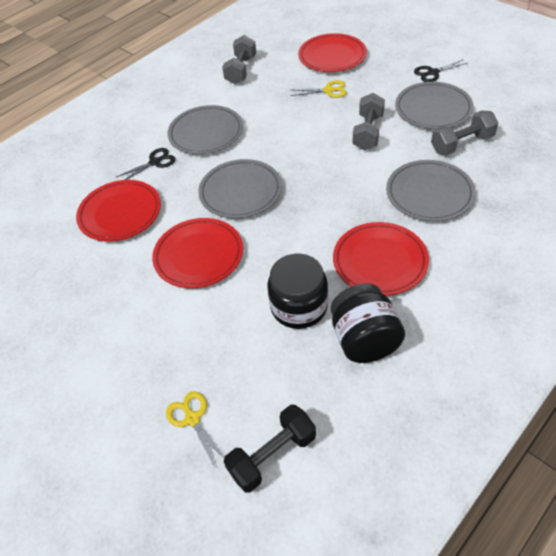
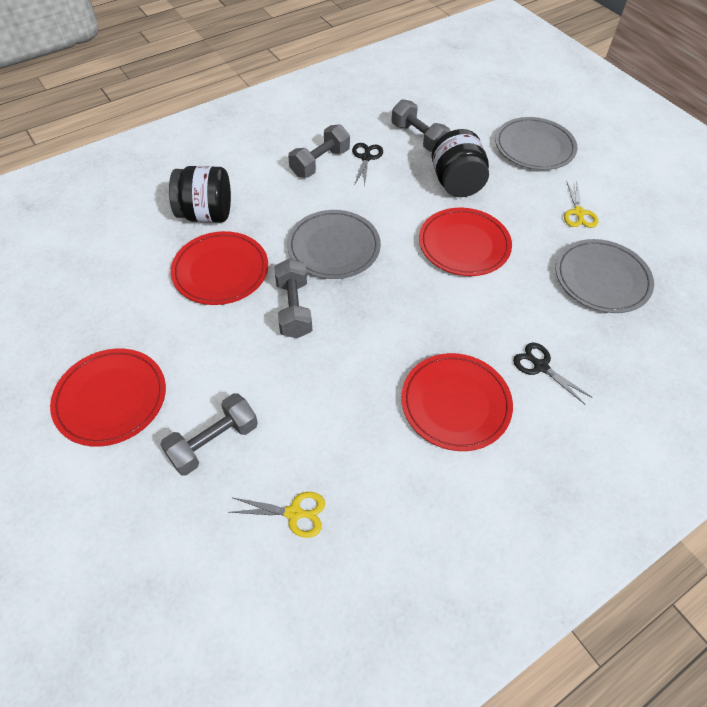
black dumbbell: 1 -> 0
grey dumbbell: 3 -> 4
grey plate: 4 -> 3

